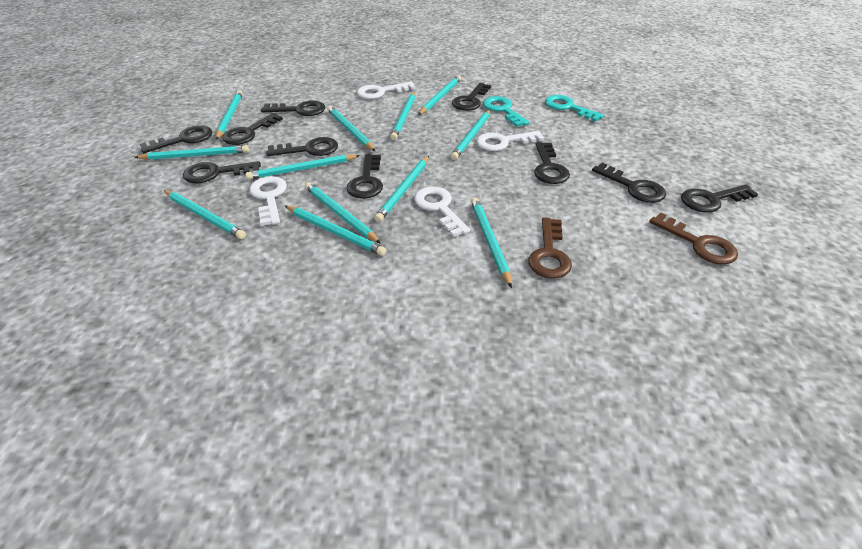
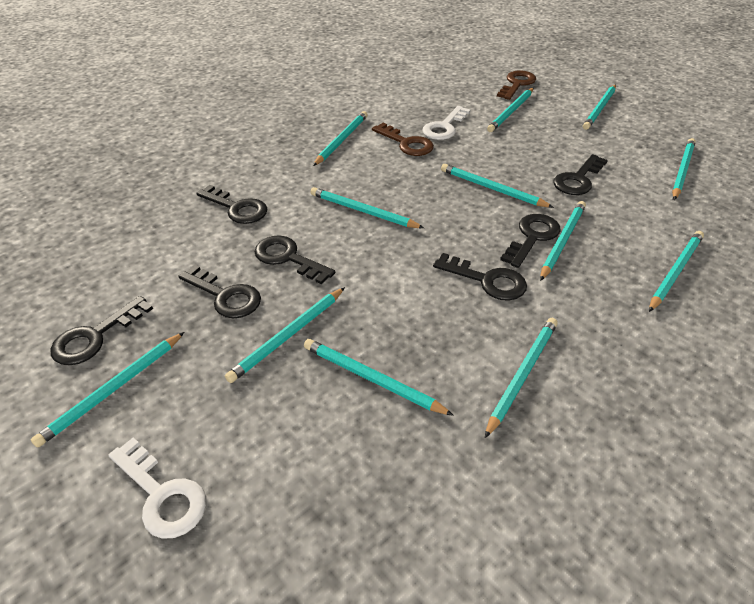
black key: 10 -> 7
turquoise key: 2 -> 0
white key: 4 -> 2

